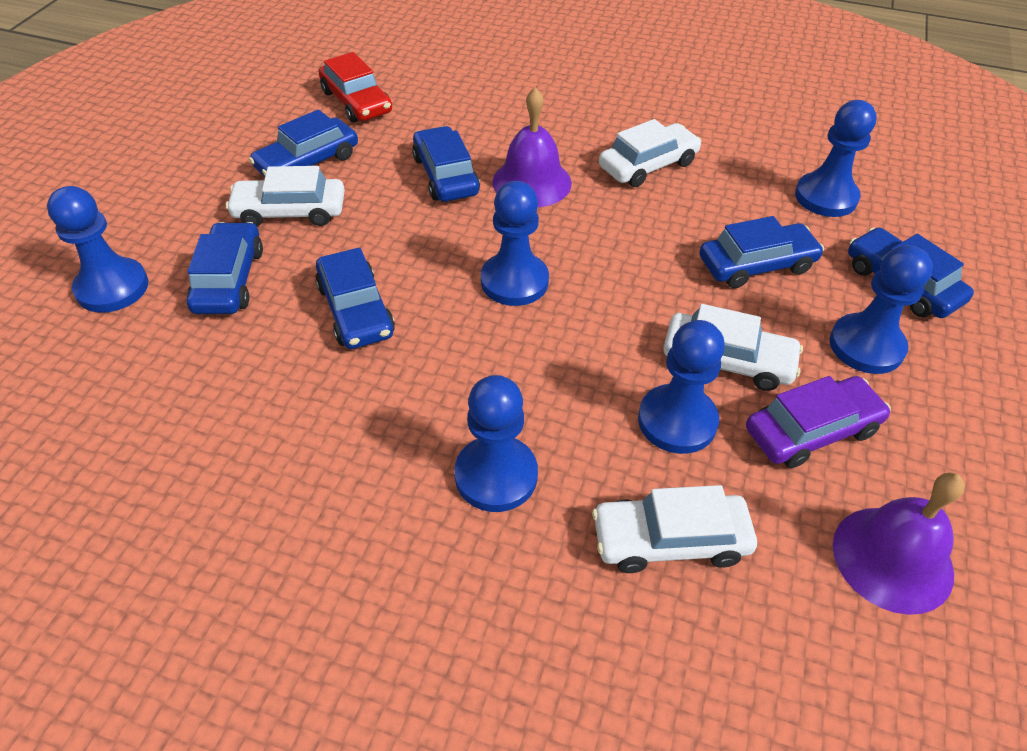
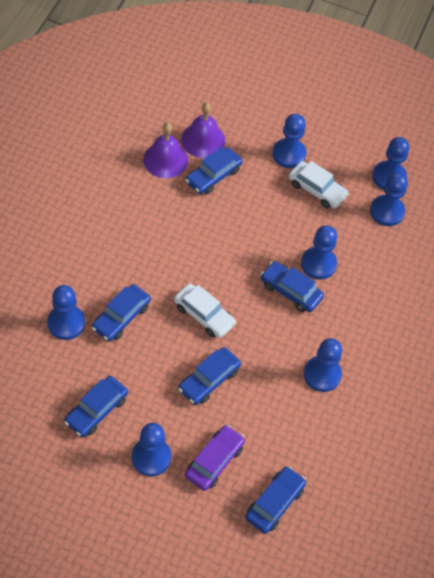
blue pawn: 6 -> 7
red car: 1 -> 0
white car: 4 -> 2

